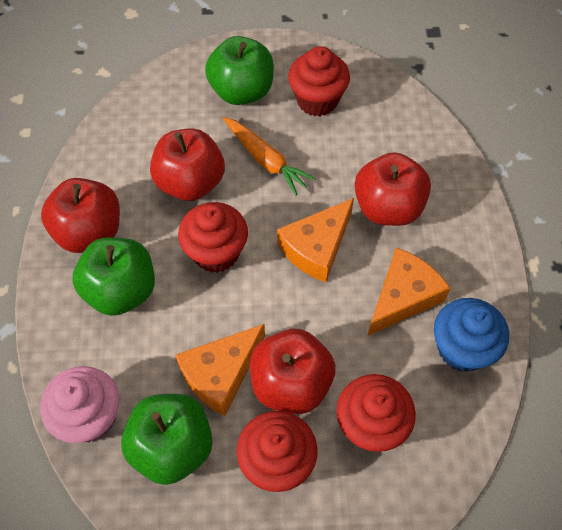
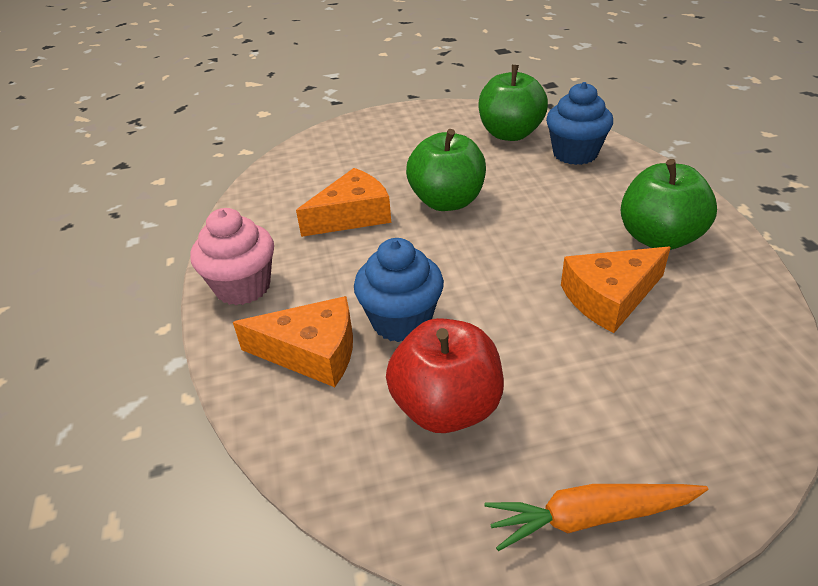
blue cupcake: 1 -> 2
red apple: 4 -> 1
red cupcake: 4 -> 0

